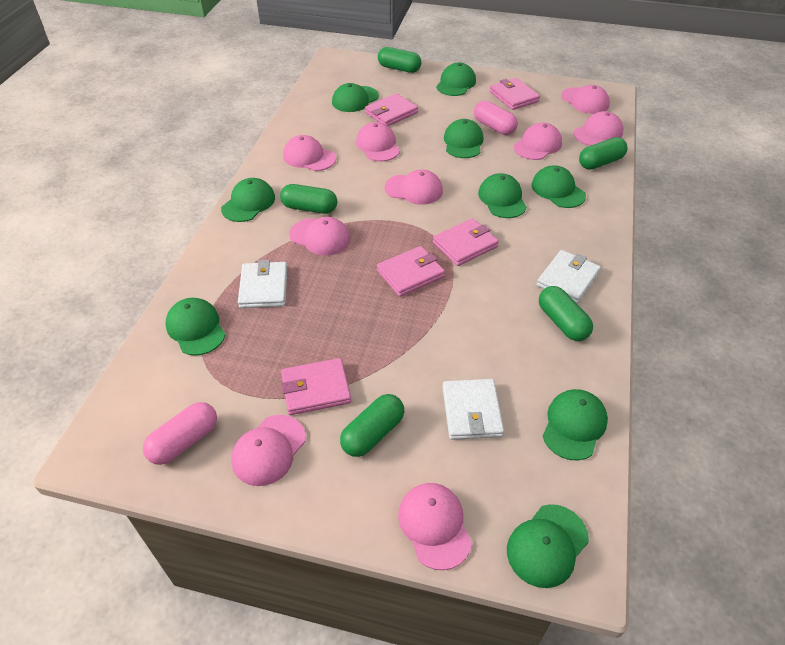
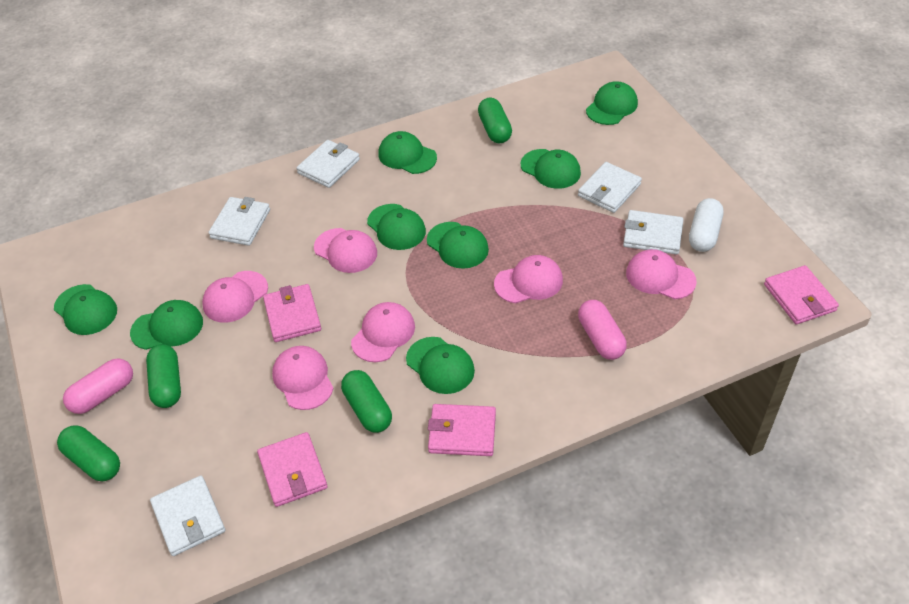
green cap: 9 -> 8
green capsule: 5 -> 4
pink cap: 9 -> 6
pink wallet: 5 -> 4
white capsule: 0 -> 1
white wallet: 3 -> 5

